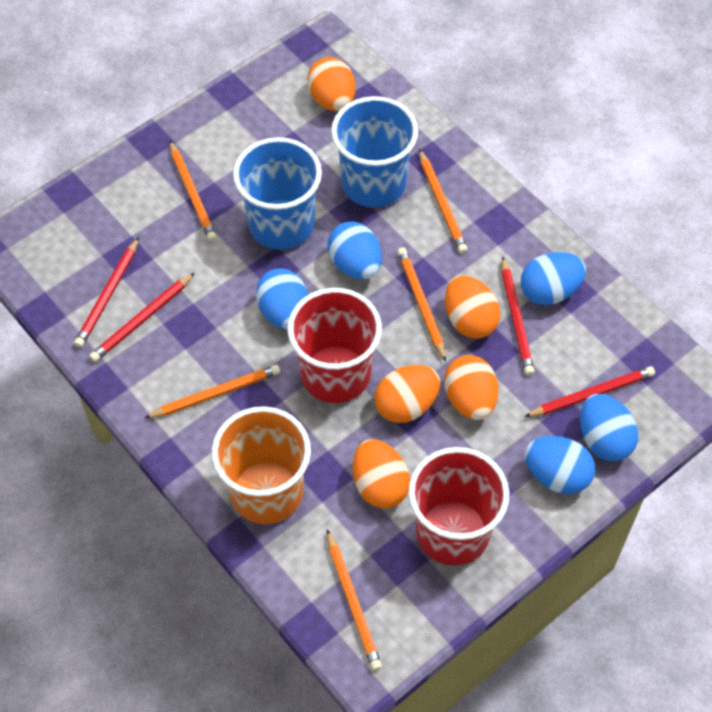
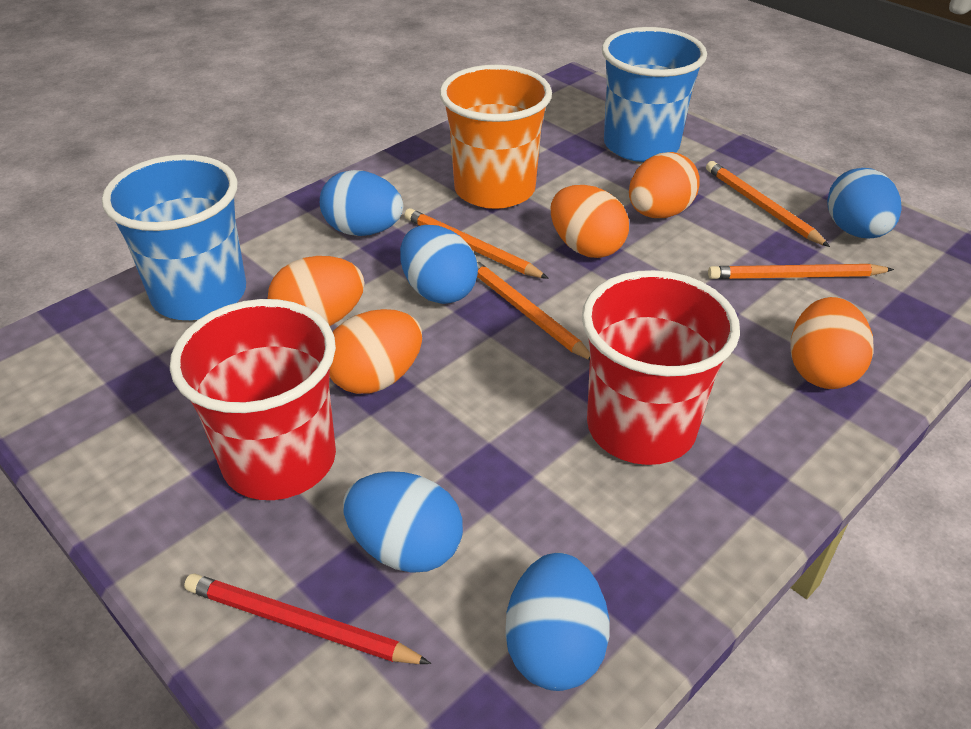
orange pencil: 5 -> 4
red pencil: 4 -> 1

